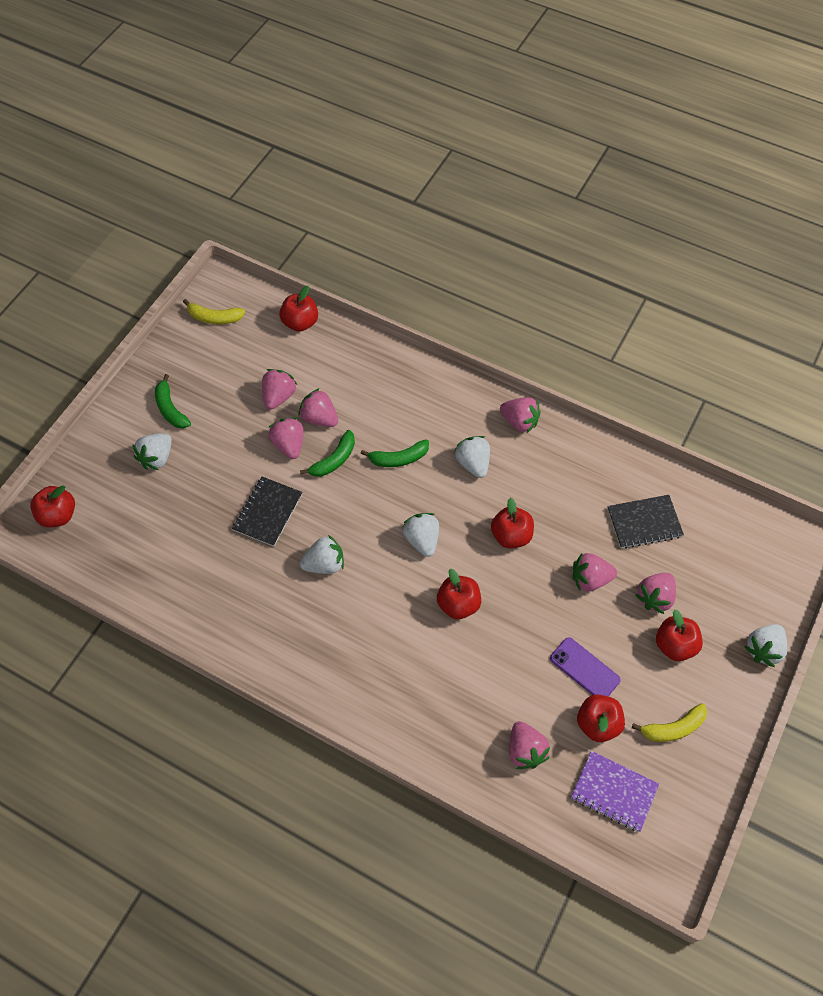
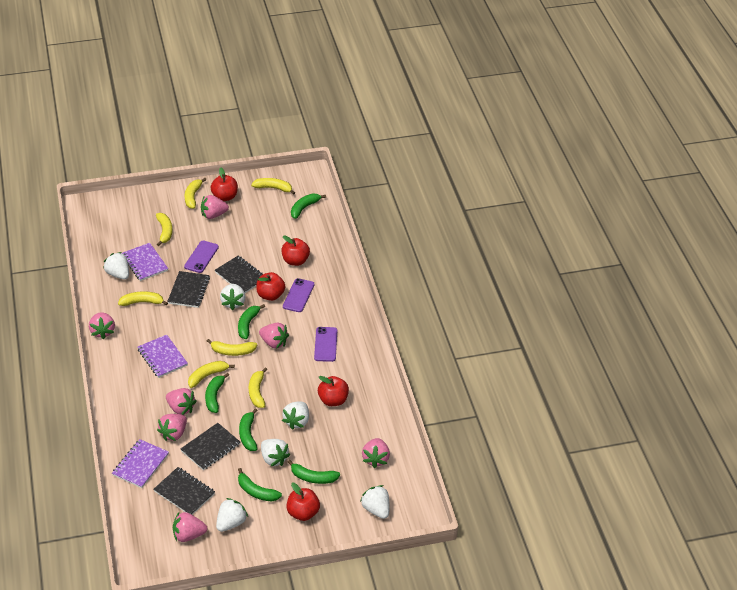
black notebook: 2 -> 4
green banana: 3 -> 6
purple notebook: 1 -> 3
purple phone: 1 -> 3
red apple: 6 -> 5
white strawberry: 5 -> 6
yellow banana: 2 -> 7

